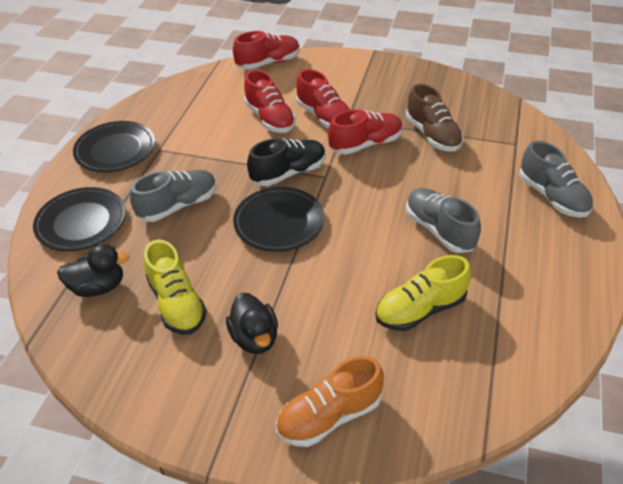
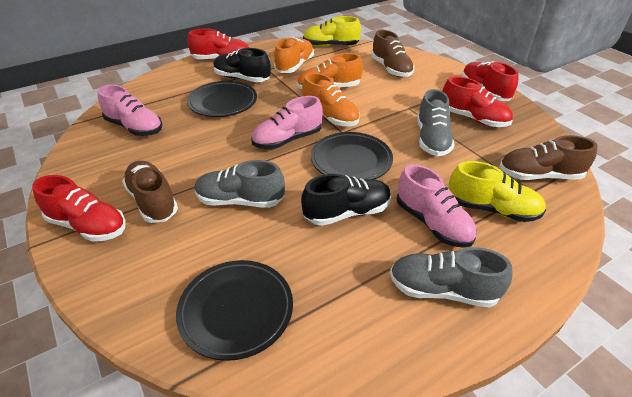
black duck: 2 -> 0
black shoe: 1 -> 2
brown shoe: 1 -> 3
orange shoe: 1 -> 3
pink shoe: 0 -> 3

